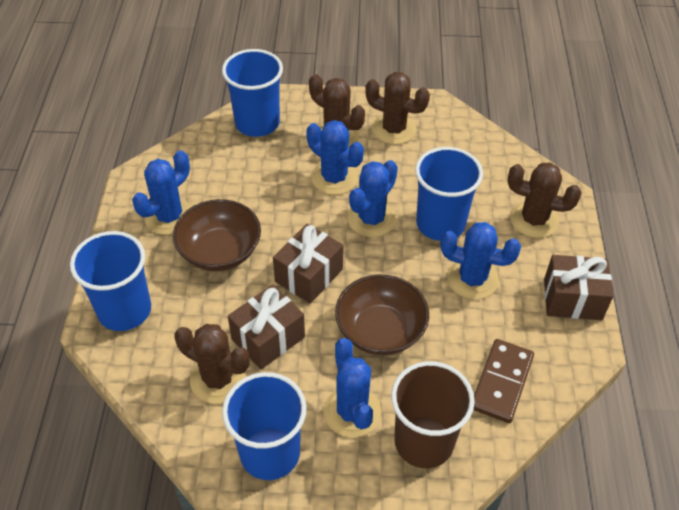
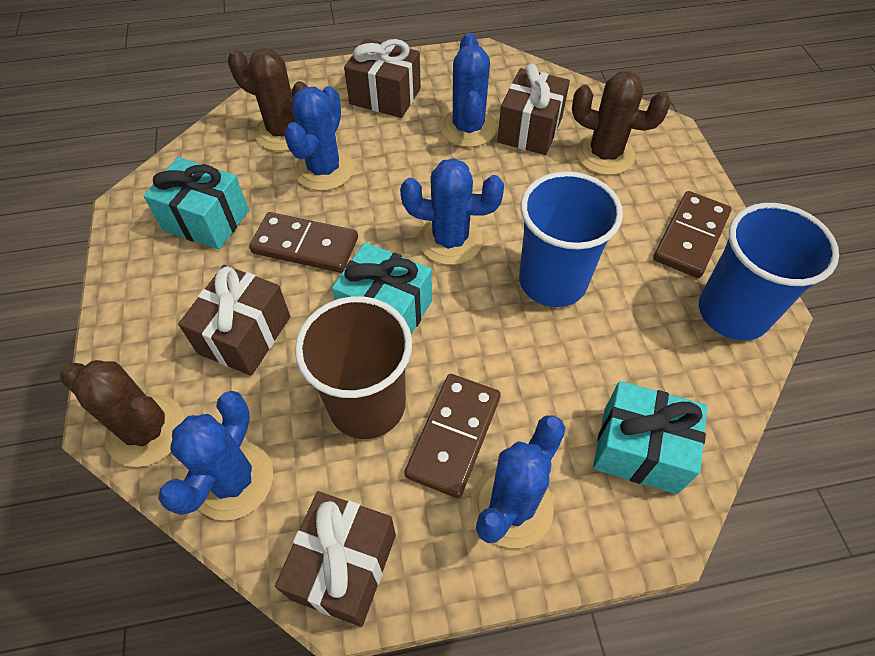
blue cup: 4 -> 2
brown bowl: 2 -> 0
brown cactus: 4 -> 3
brown domino: 1 -> 3
brown gift: 3 -> 4
turquoise gift: 0 -> 3

